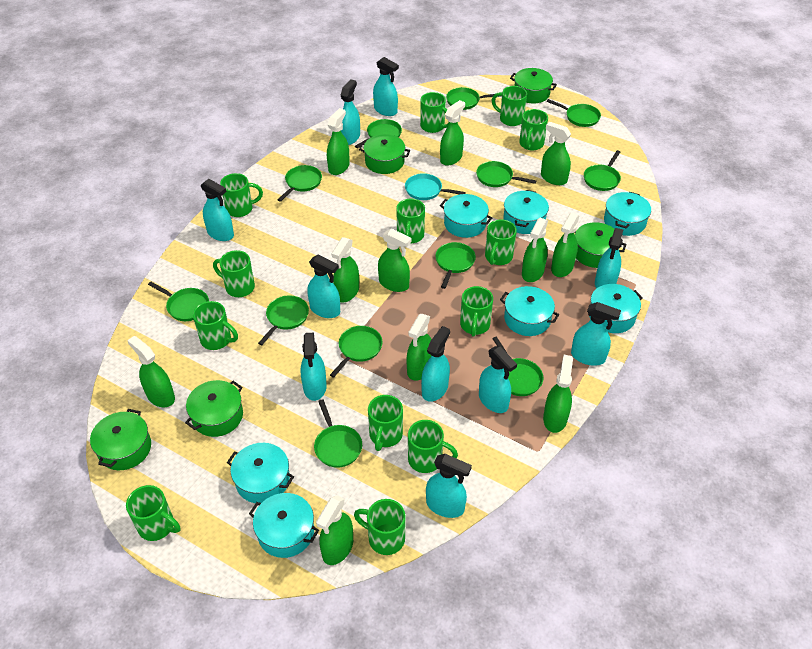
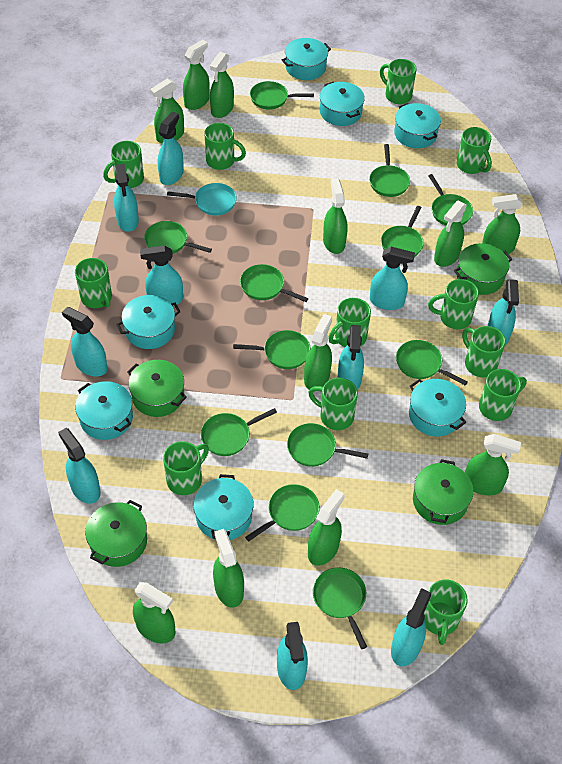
green mug: 13 -> 12
green pot: 5 -> 4

